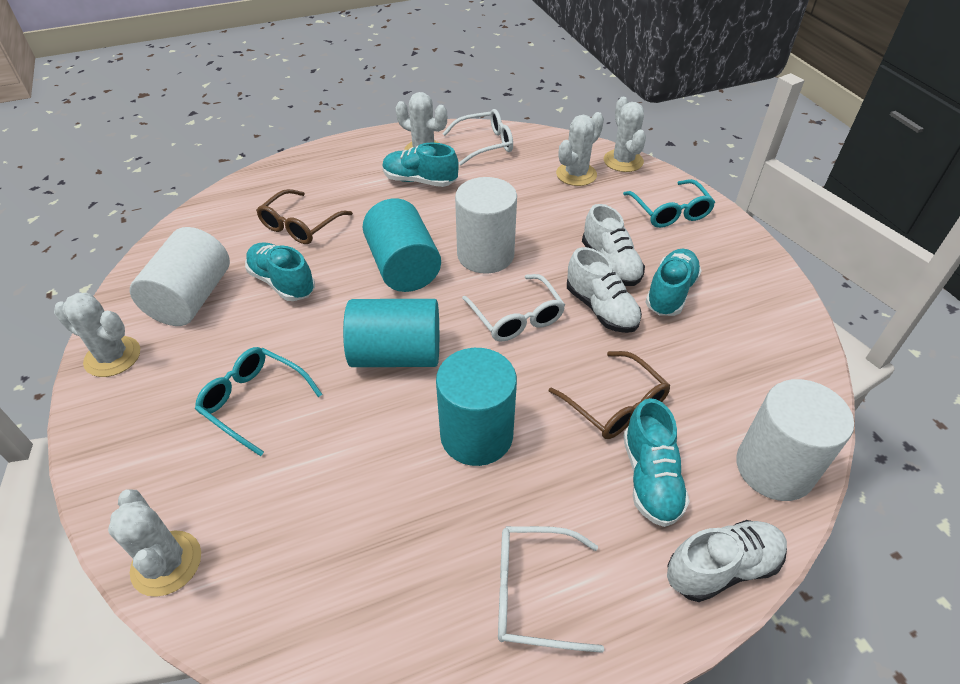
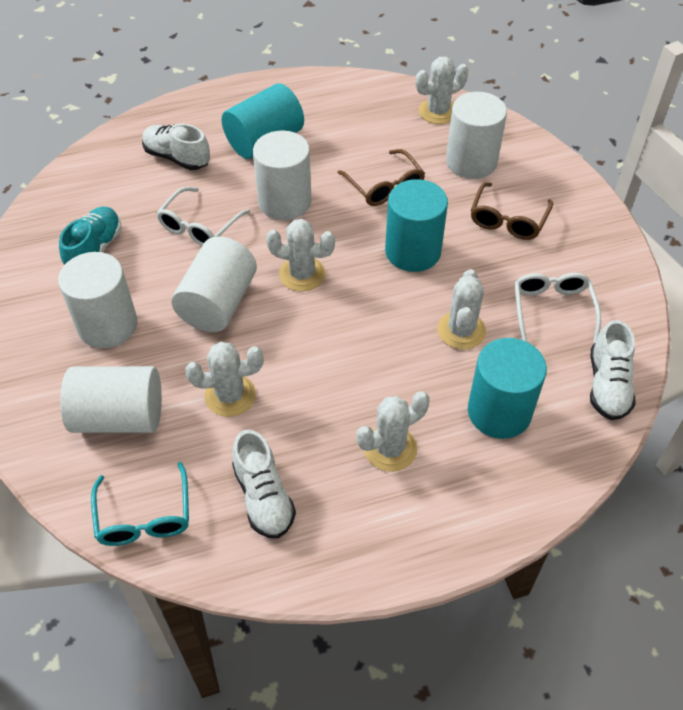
turquoise glasses: 2 -> 1
turquoise shoe: 4 -> 1
white cylinder: 3 -> 5
white glasses: 3 -> 2

